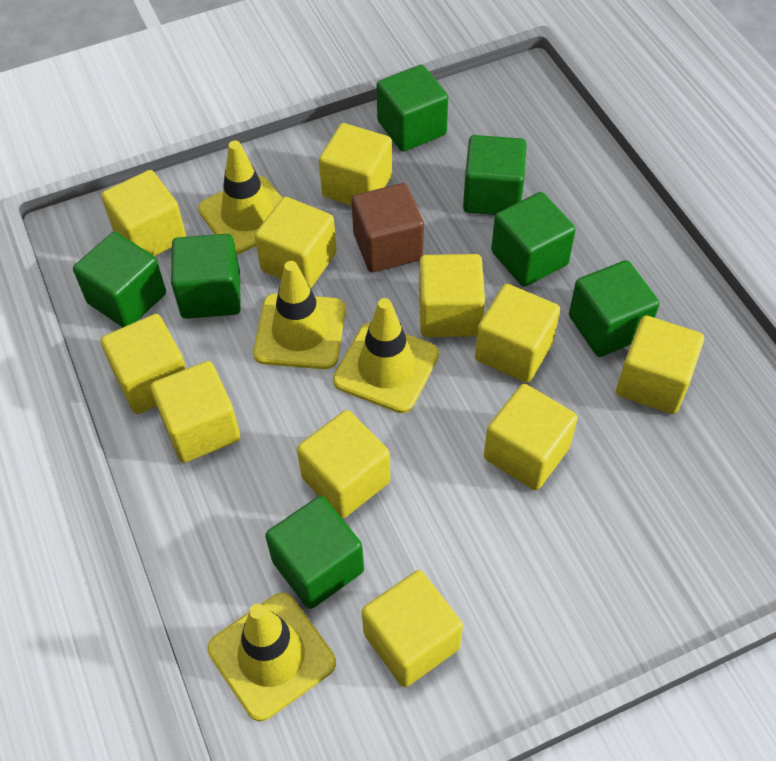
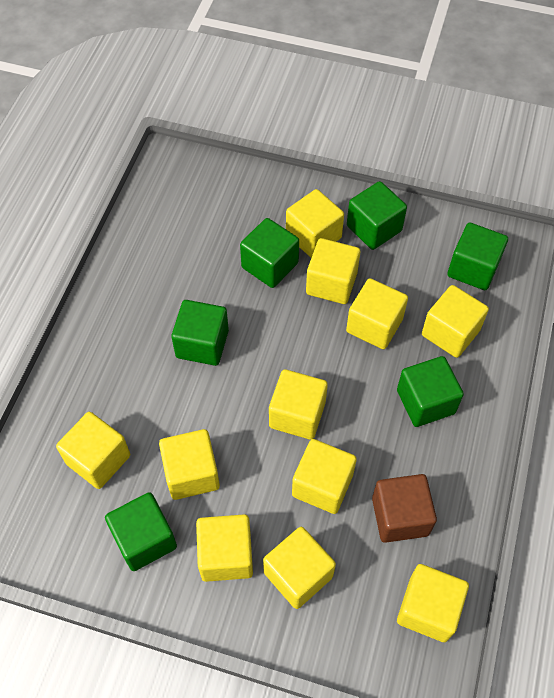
green cube: 7 -> 6
yellow traffic cone: 4 -> 0

